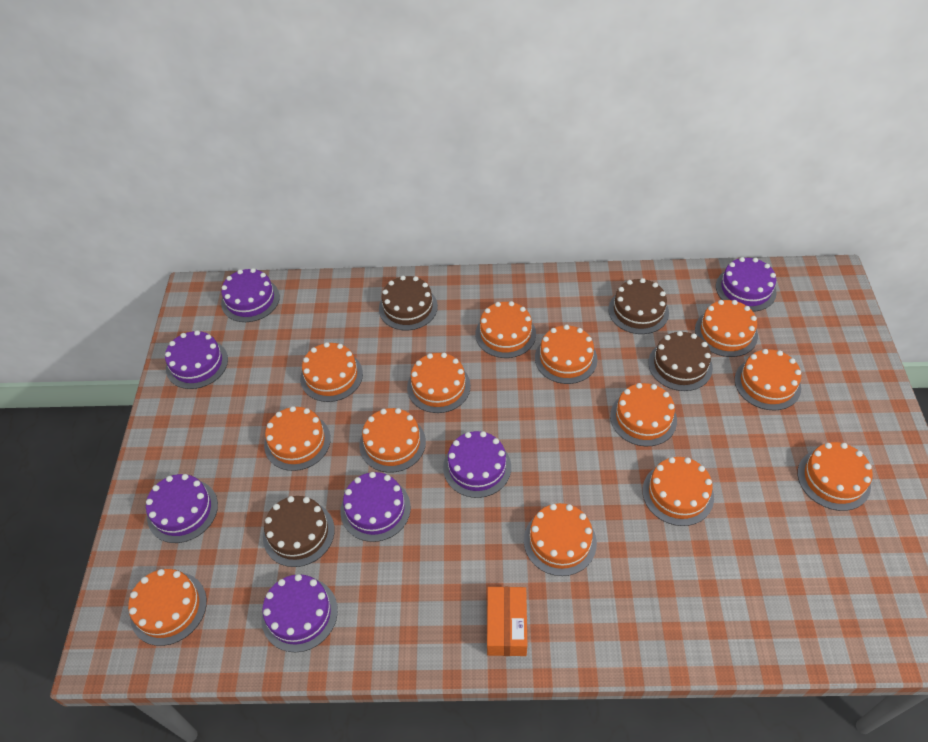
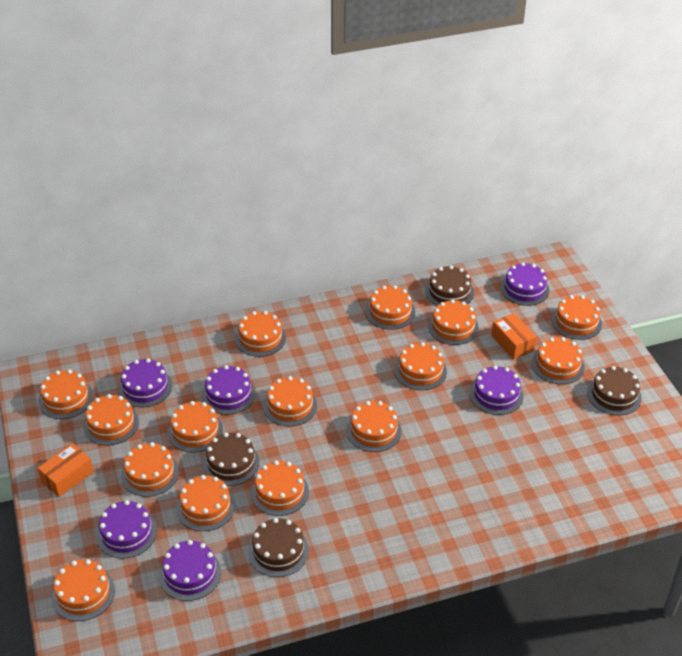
orange box: 1 -> 2
orange cake: 13 -> 15
purple cake: 7 -> 6

